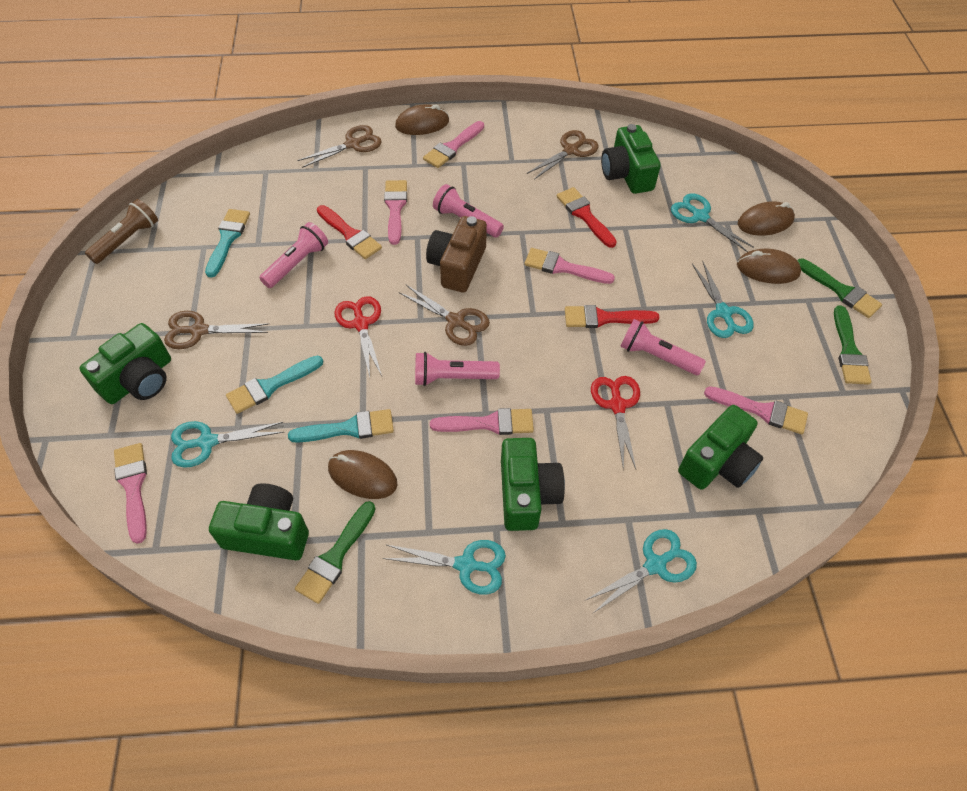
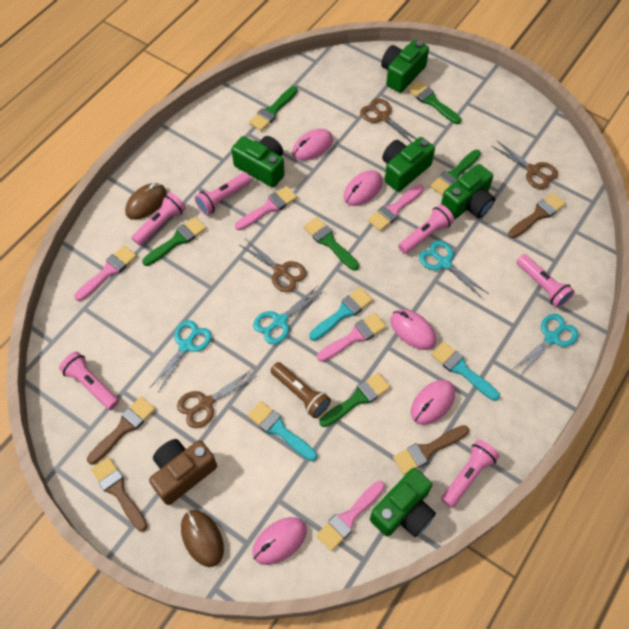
brown brush: 0 -> 4
brown mouse: 4 -> 2
green brush: 3 -> 6
pink brush: 6 -> 5
pink flashlight: 4 -> 6
pink mouse: 0 -> 5
red brush: 3 -> 0
red scissors: 2 -> 0
turquoise scissors: 5 -> 4

